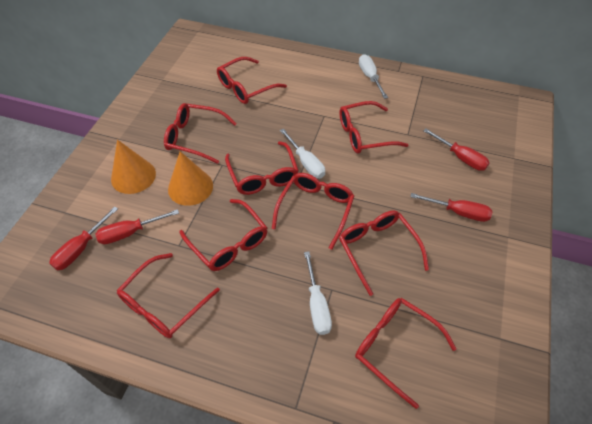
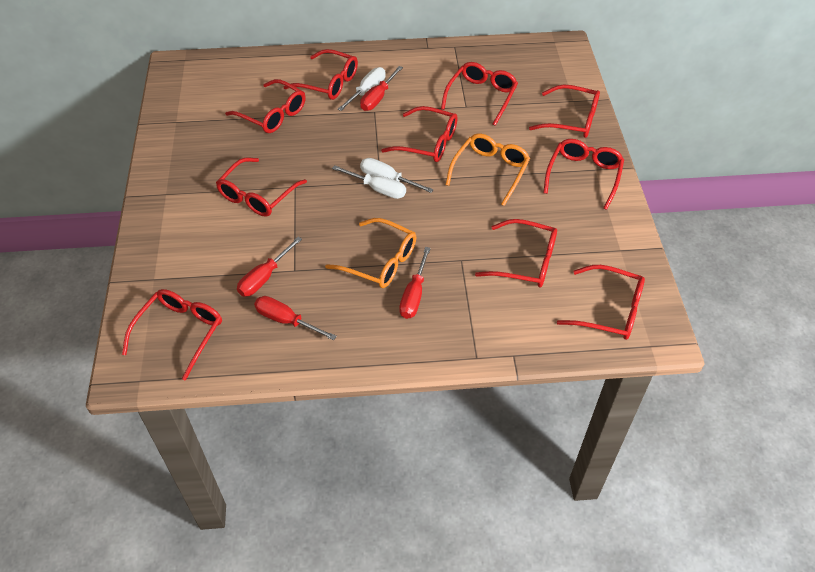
orange cone: 2 -> 0
orange glasses: 0 -> 2
red glasses: 9 -> 10

